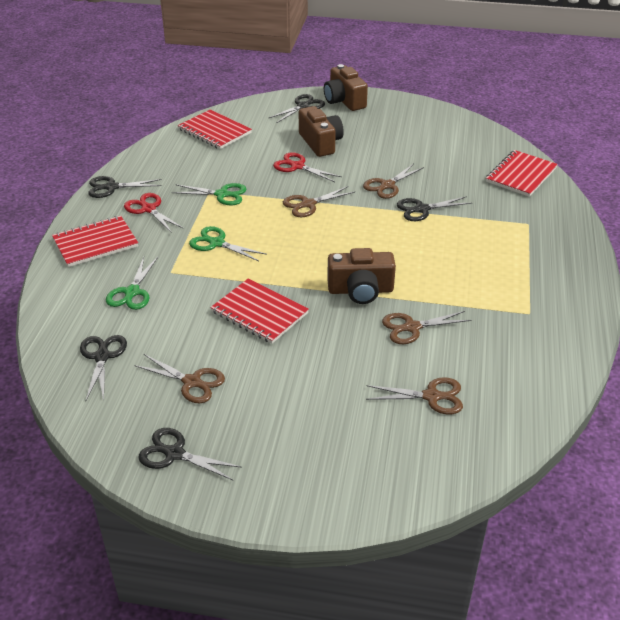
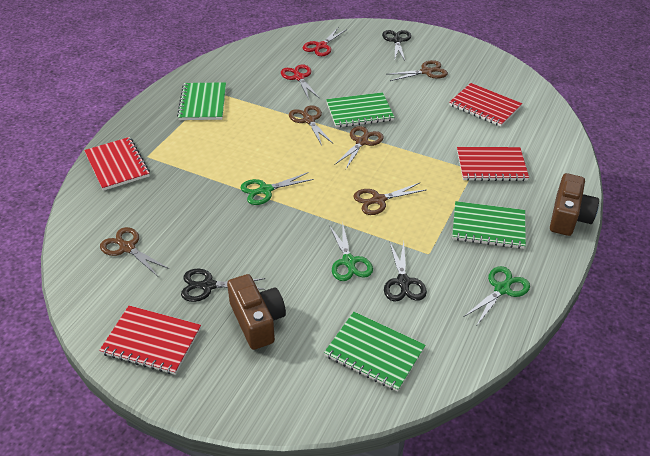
black scissors: 5 -> 3
brown camera: 3 -> 2
green notebook: 0 -> 4

